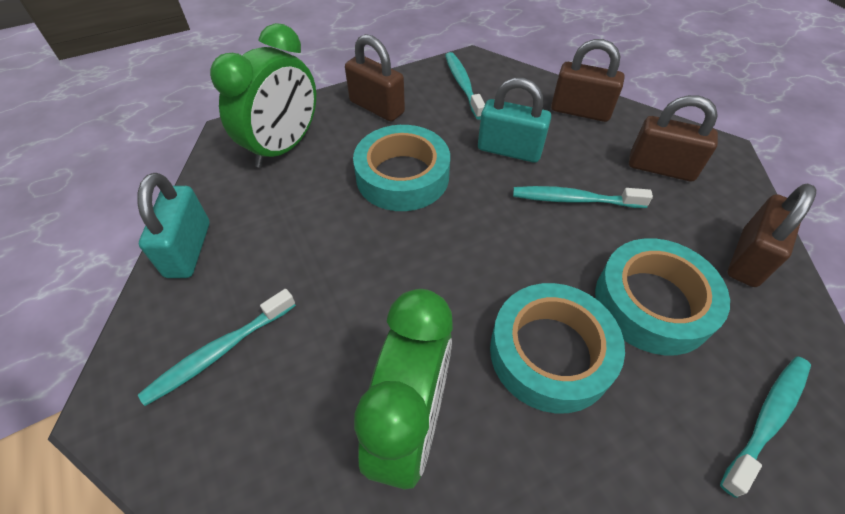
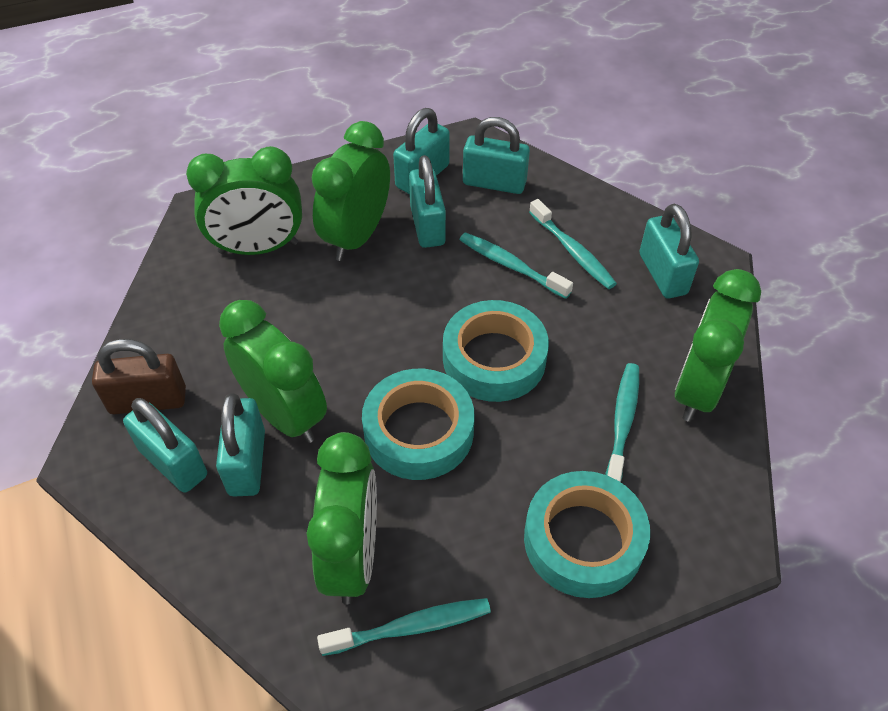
brown padlock: 4 -> 1
green clock: 2 -> 5
turquoise padlock: 2 -> 6

